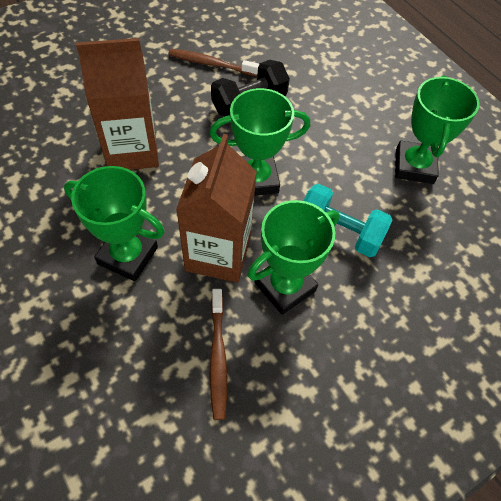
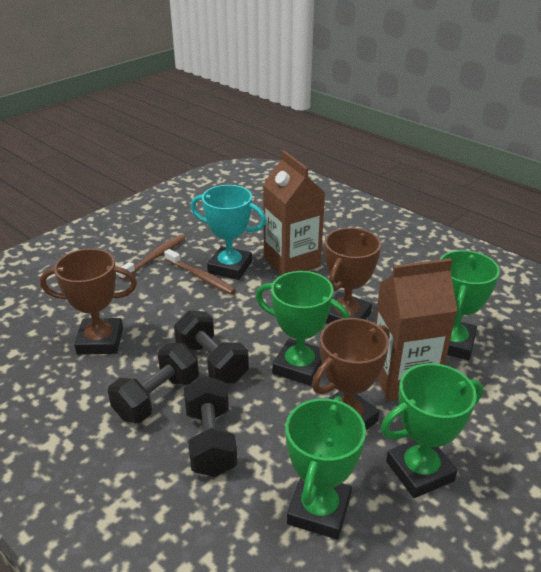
black dumbbell: 1 -> 3
brown trophy: 0 -> 3
turquoise dumbbell: 1 -> 0
turquoise trophy: 0 -> 1

